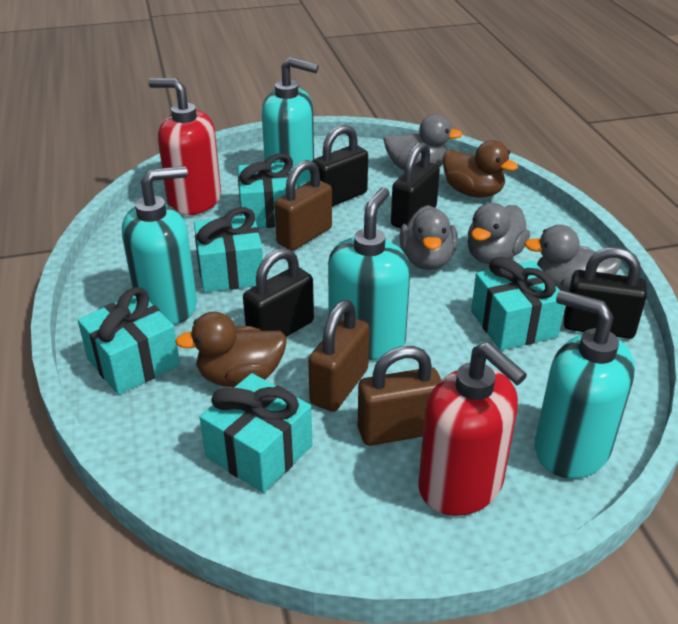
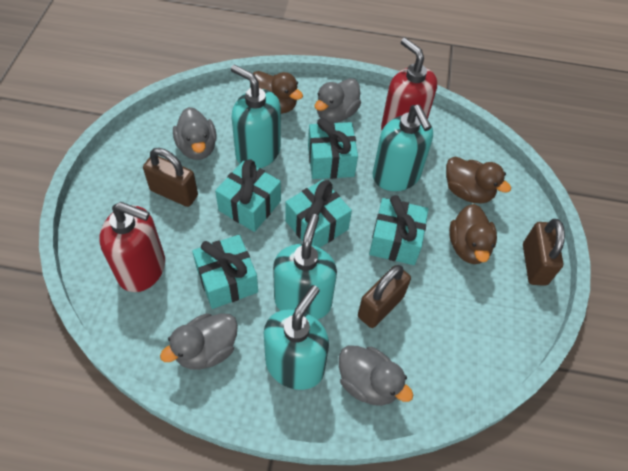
black padlock: 4 -> 0
brown duck: 2 -> 3

